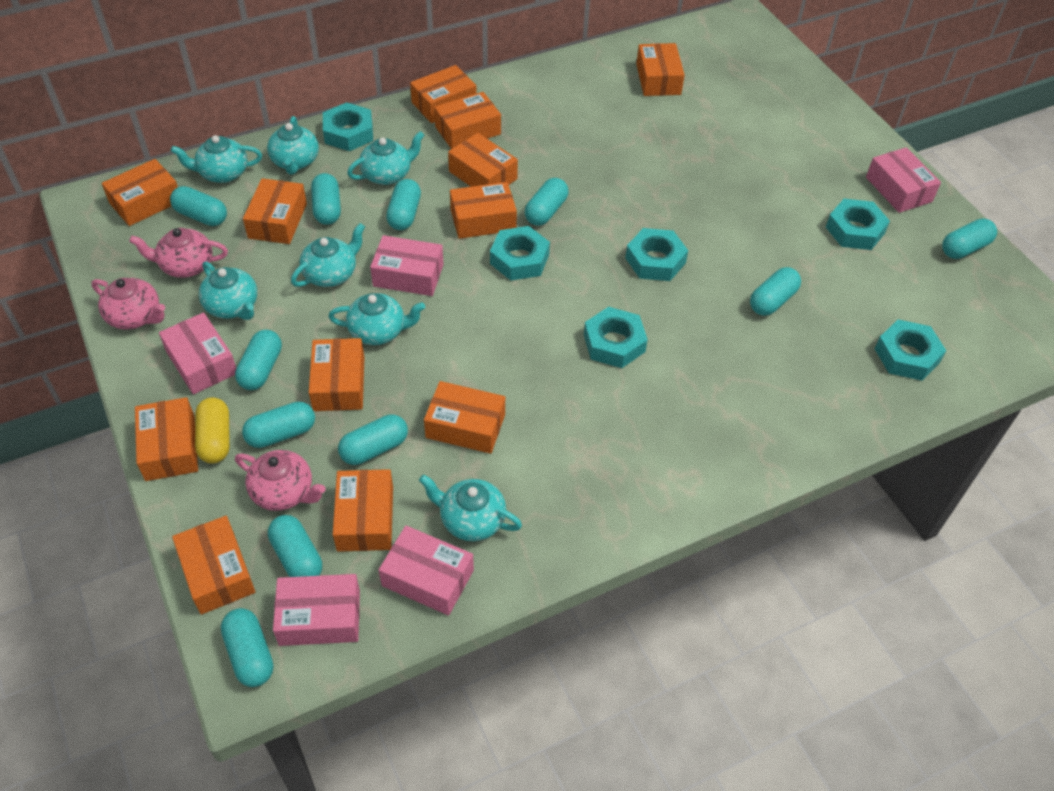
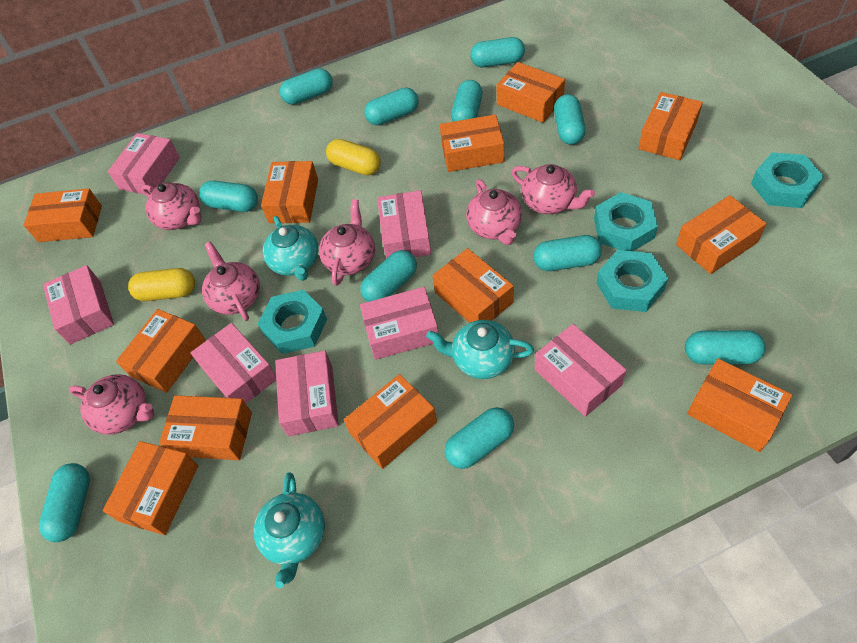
pink box: 5 -> 7
pink teapot: 3 -> 6
turquoise nut: 6 -> 4
turquoise teapot: 7 -> 3
yellow capsule: 1 -> 2

